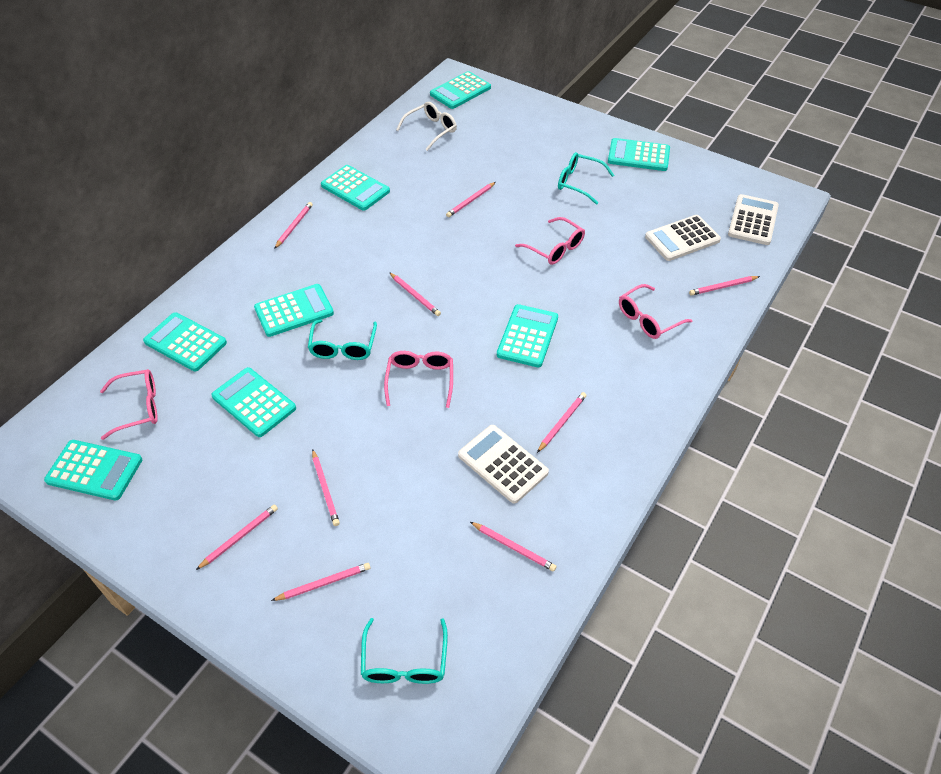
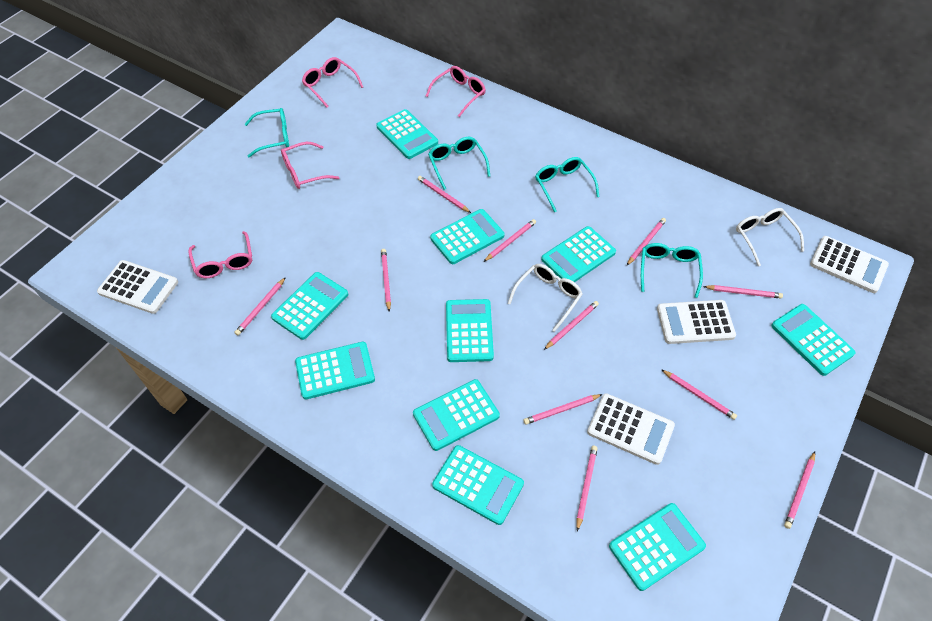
pink pencil: 9 -> 11
turquoise calculator: 8 -> 10
turquoise glasses: 3 -> 4
white calculator: 3 -> 4
white glasses: 1 -> 2

